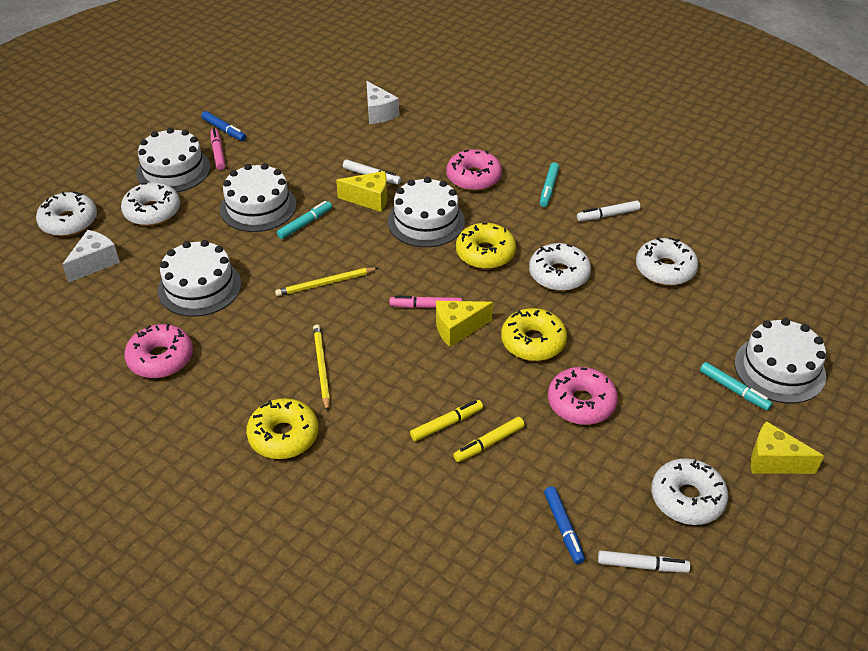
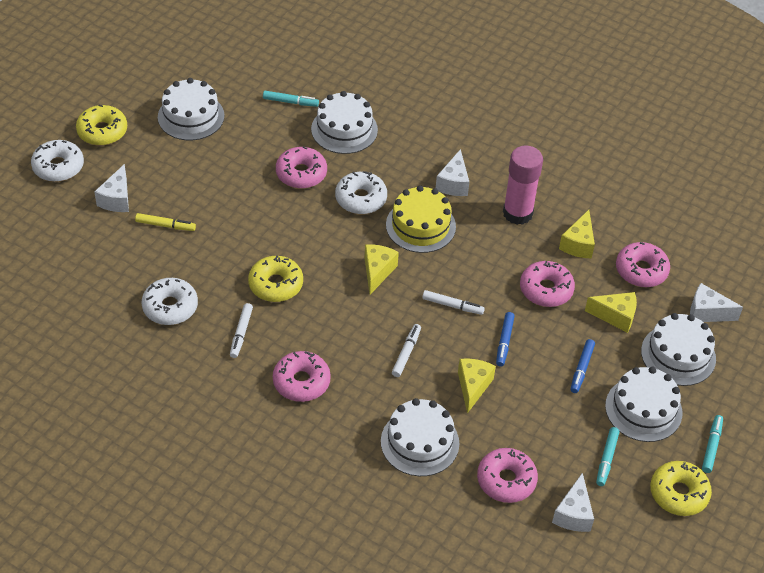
pink donut: 3 -> 5
pink glue stick: 0 -> 1
pink marker: 2 -> 0
white cheese: 2 -> 4
white donut: 5 -> 3
yellow cake: 0 -> 1
yellow cheese: 3 -> 4
yellow marker: 2 -> 1
yellow pencil: 2 -> 0

